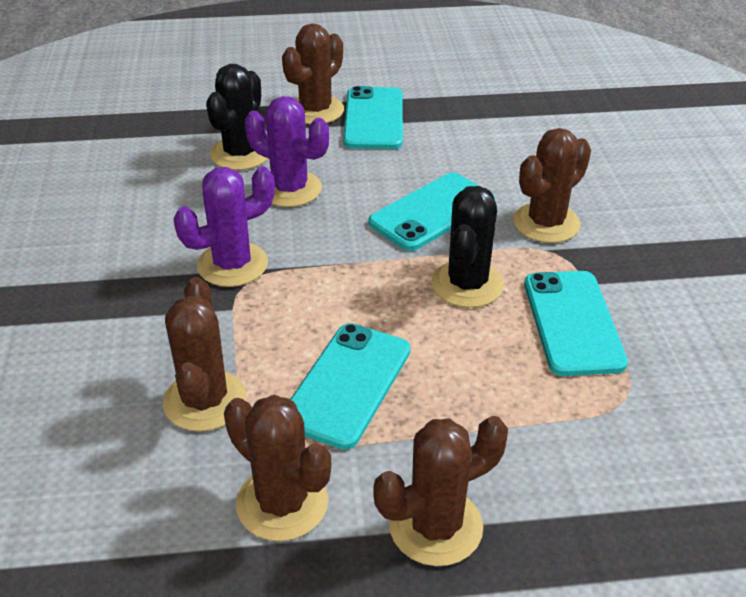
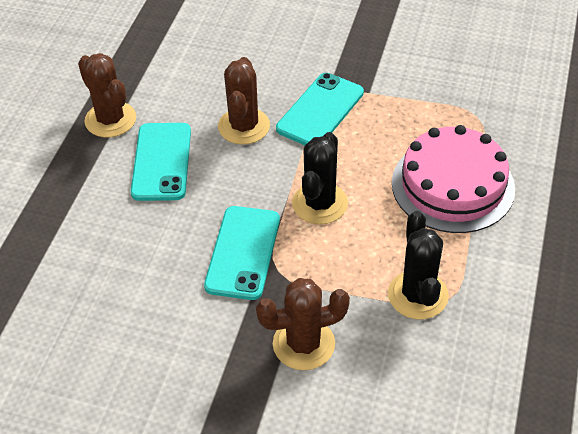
brown cactus: 5 -> 3
pink cake: 0 -> 1
purple cactus: 2 -> 0
turquoise phone: 4 -> 3

